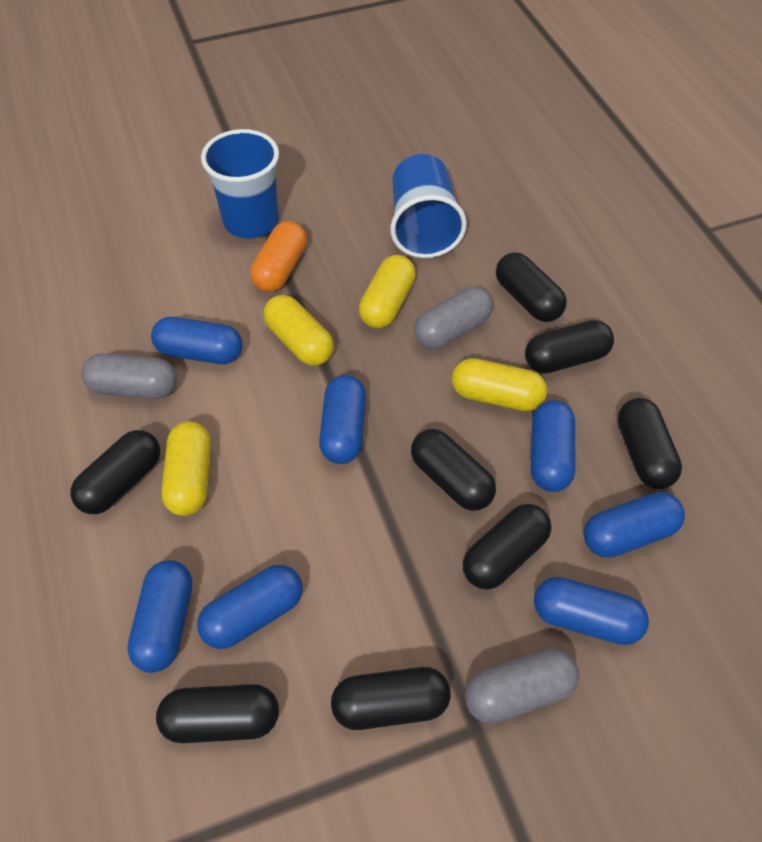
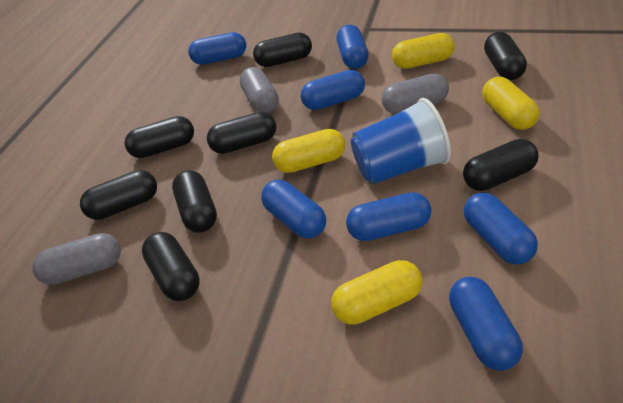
blue cup: 2 -> 1
orange capsule: 1 -> 0

